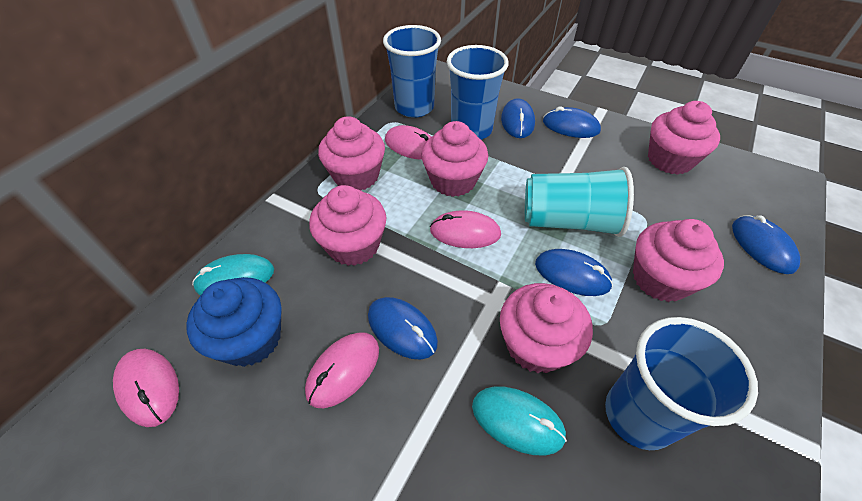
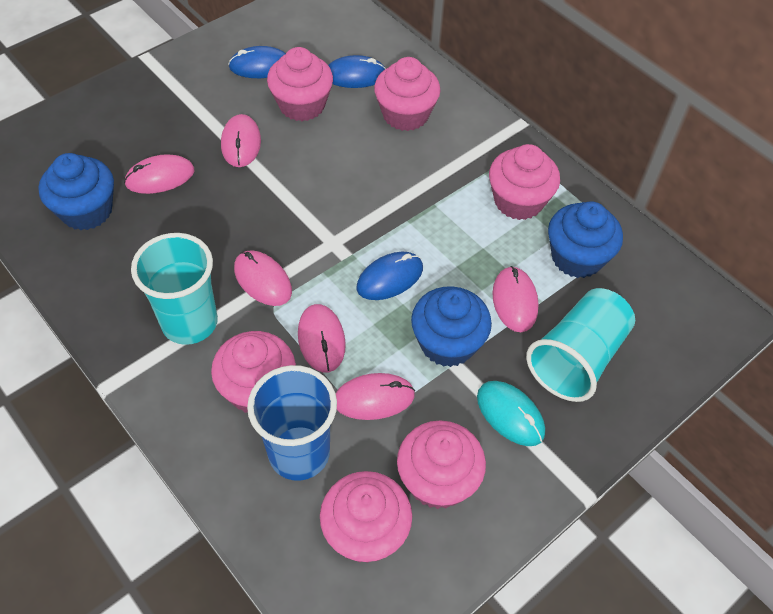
blue cup: 3 -> 1
blue cupcake: 1 -> 3
blue mouse: 5 -> 3
pink mouse: 4 -> 6
turquoise cup: 1 -> 2
turquoise mouse: 2 -> 1

